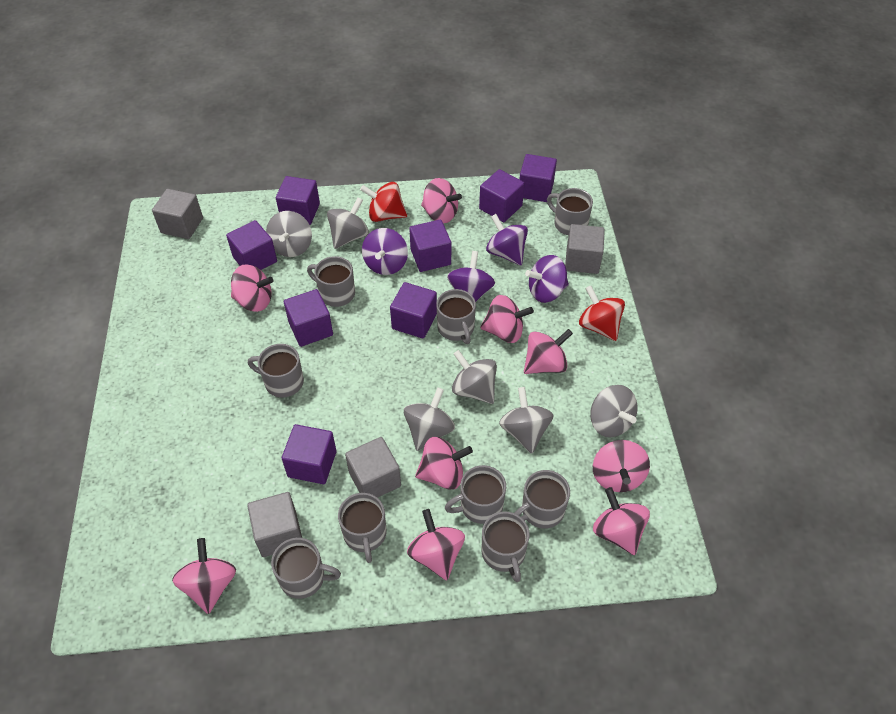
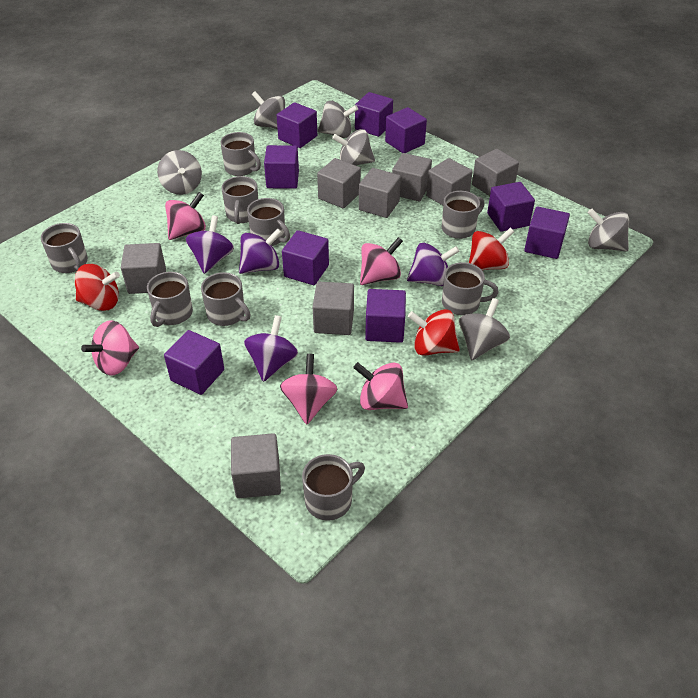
grey cube: 4 -> 8
pink spinning top: 9 -> 5
purple cube: 8 -> 9
red spinning top: 2 -> 3

